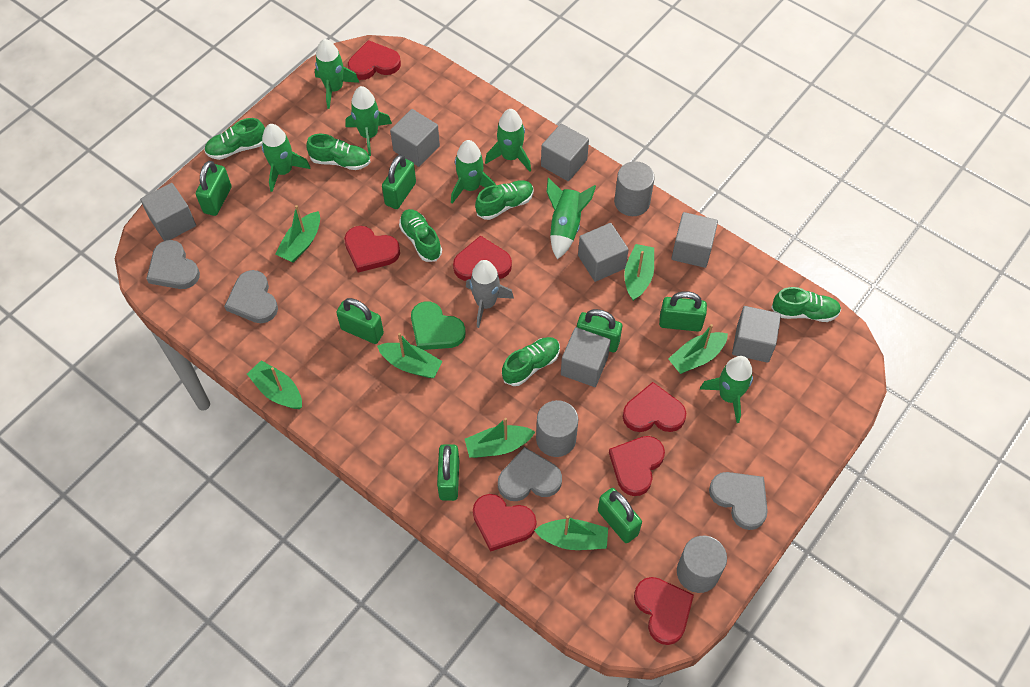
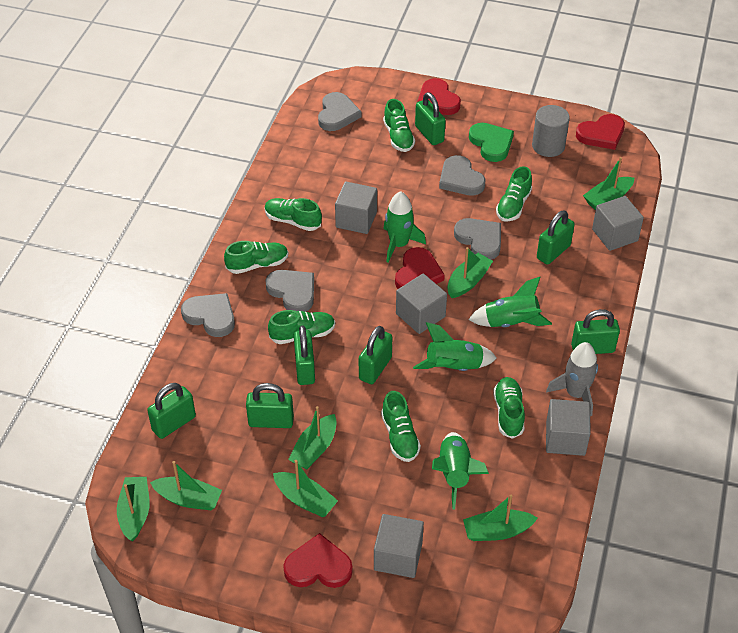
green rocket: 7 -> 4
green shoe: 6 -> 7
grey cube: 7 -> 5
grey cylinder: 3 -> 1
grey heart: 4 -> 5
red heart: 7 -> 4

